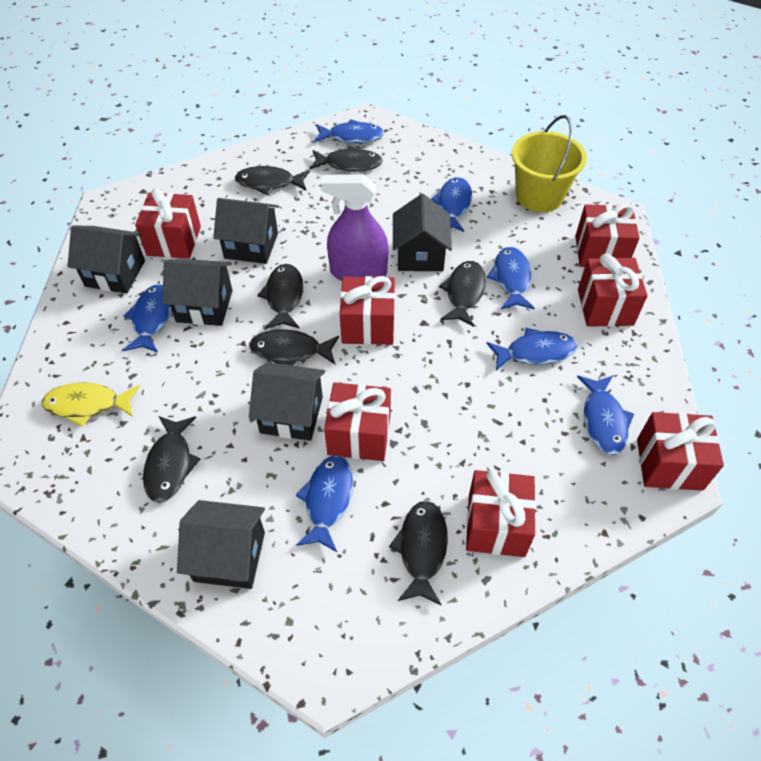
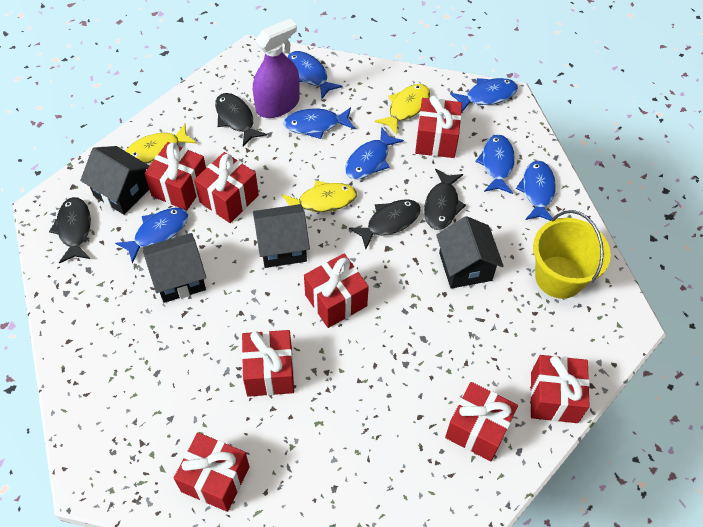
black fish: 7 -> 4
black house: 6 -> 4
red gift: 7 -> 8
yellow fish: 1 -> 3

